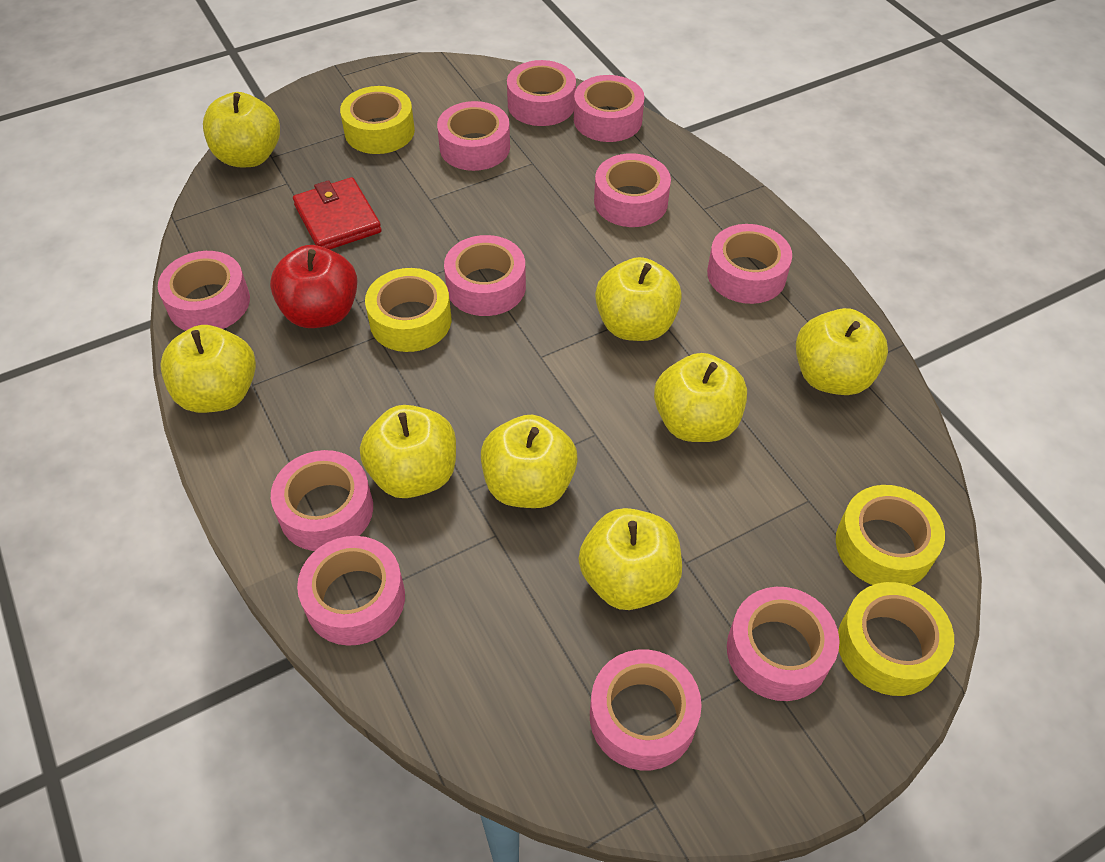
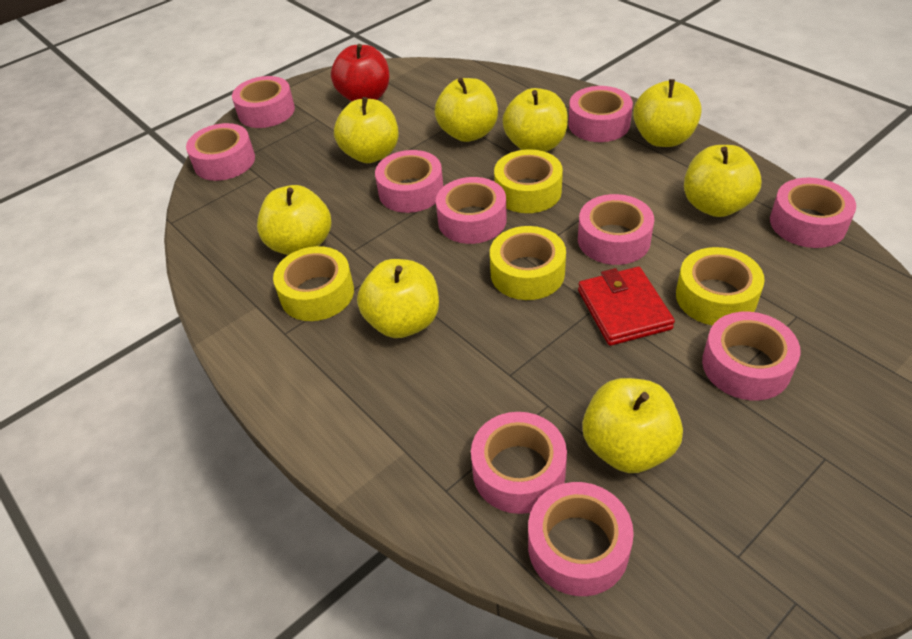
pink tape: 11 -> 10

